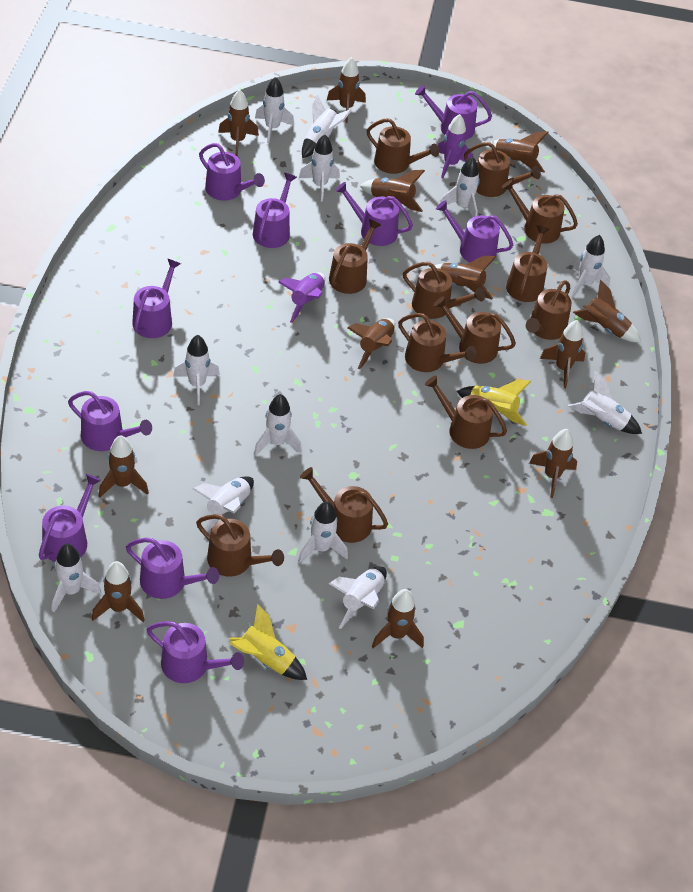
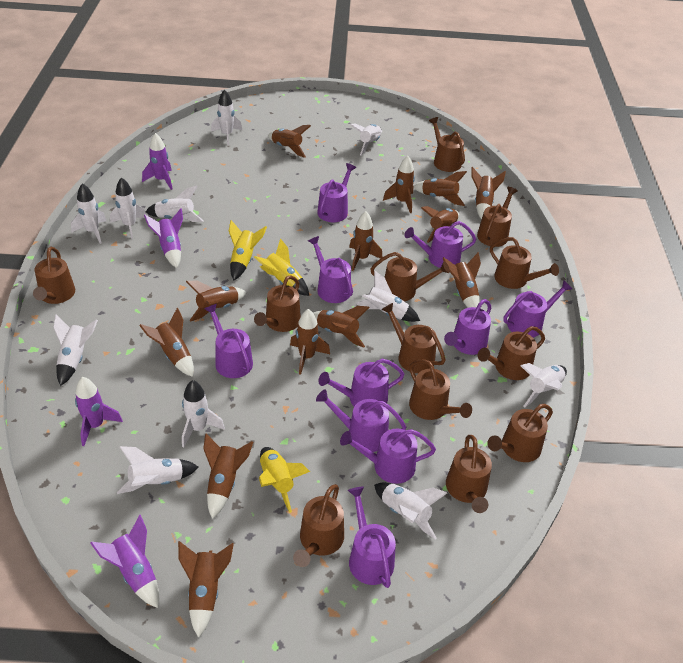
brown rocket: 12 -> 13
purple rocket: 2 -> 4
white rocket: 12 -> 11
yellow rocket: 2 -> 3

